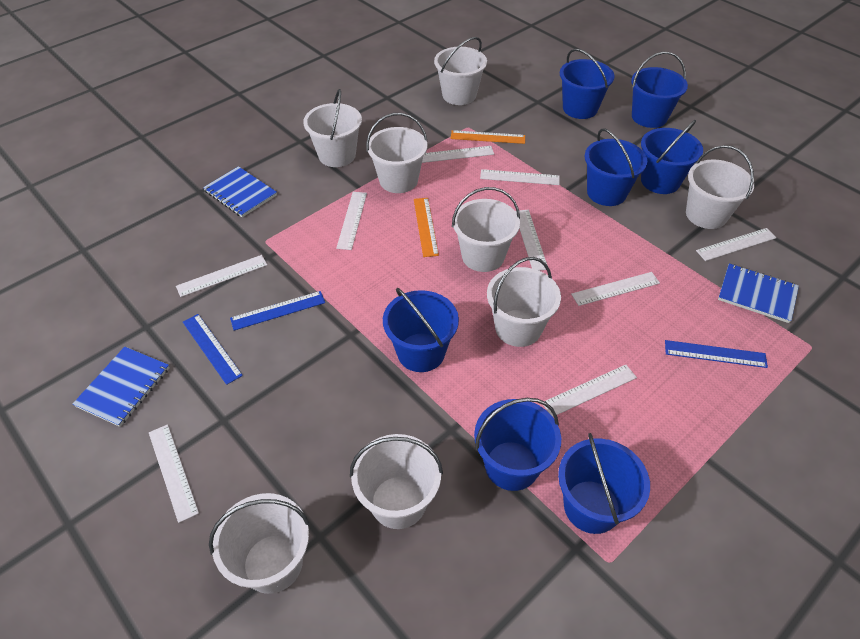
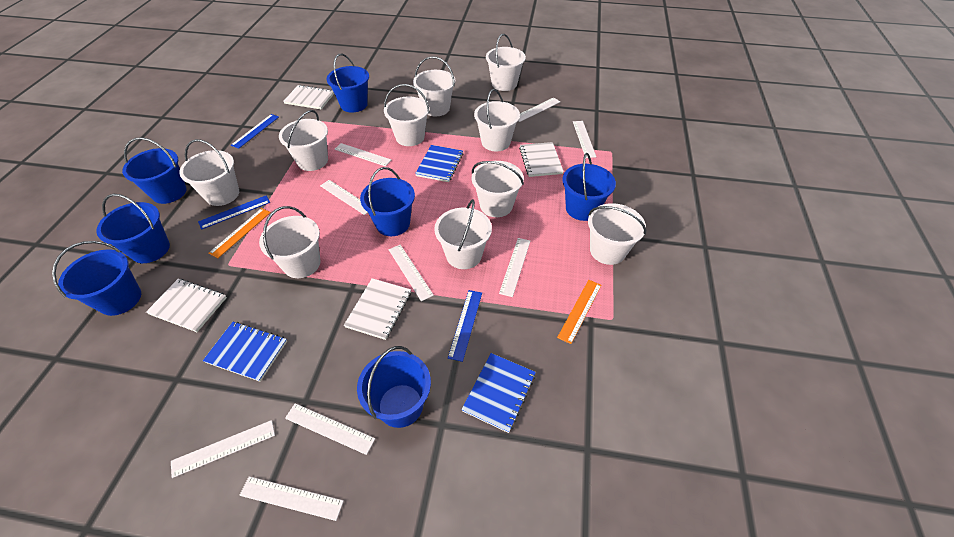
white bucket: 8 -> 10
white notebook: 0 -> 4

